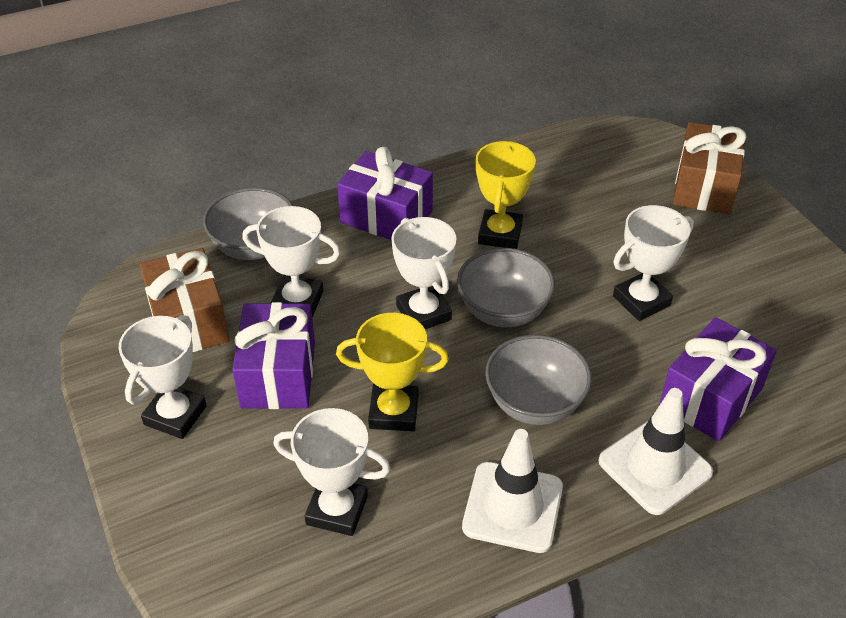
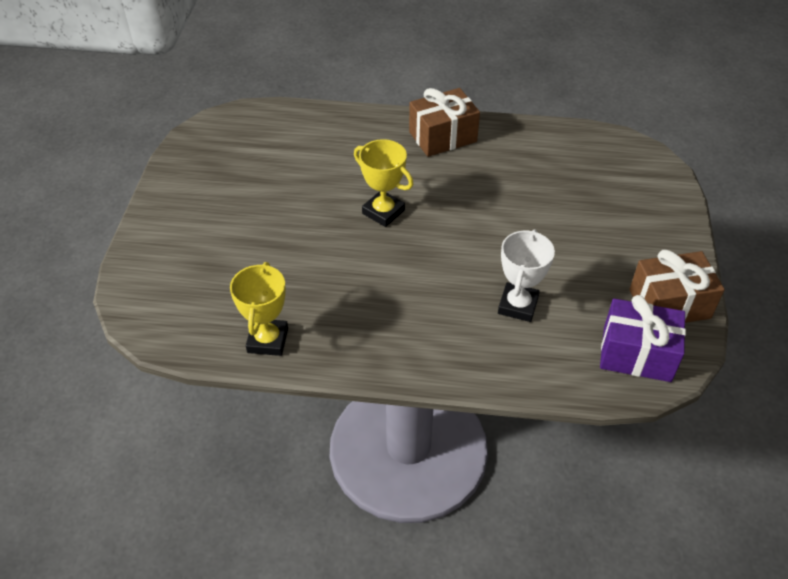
grey bowl: 3 -> 0
purple gift: 3 -> 1
white traffic cone: 2 -> 0
white trophy: 5 -> 1

